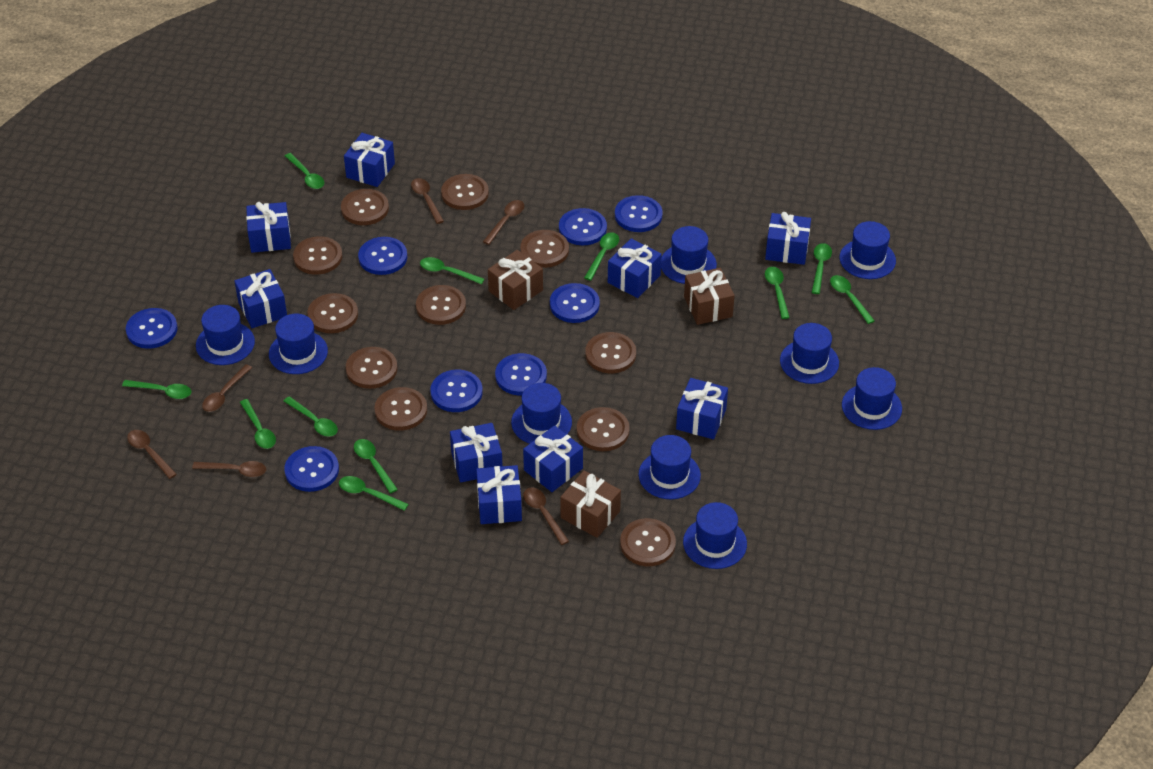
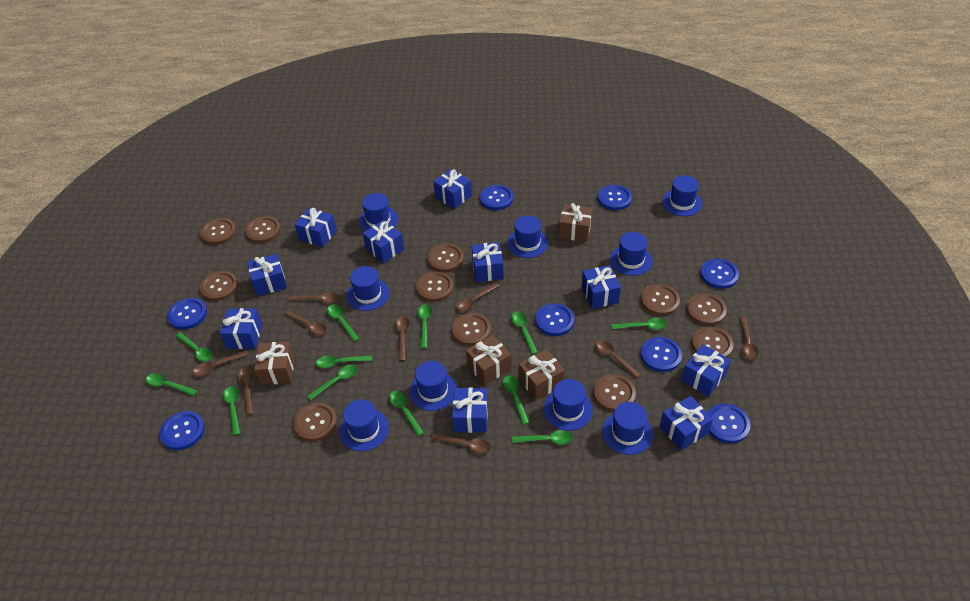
blue gift: 9 -> 10
brown gift: 3 -> 4
brown spoon: 6 -> 9
green spoon: 11 -> 12

